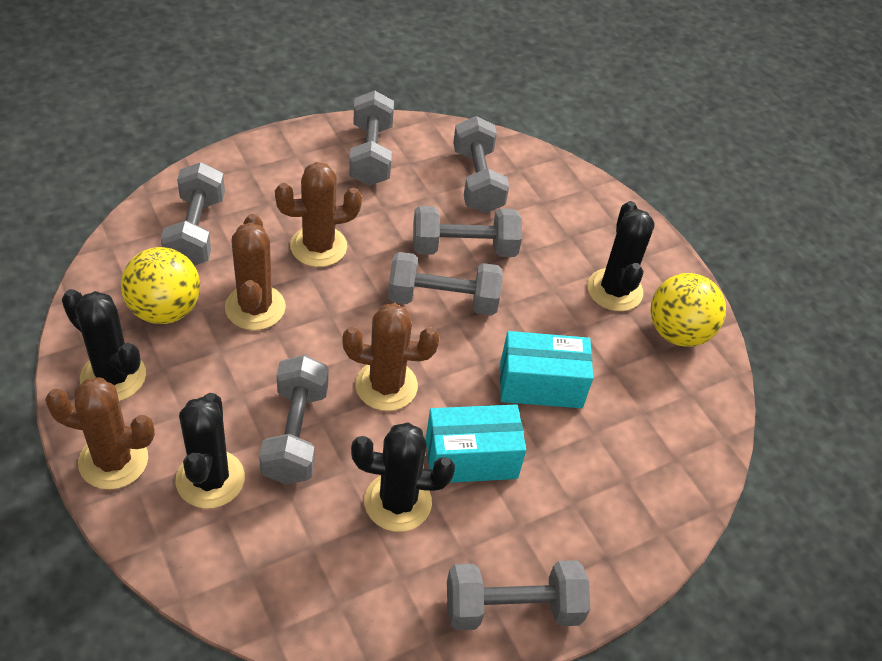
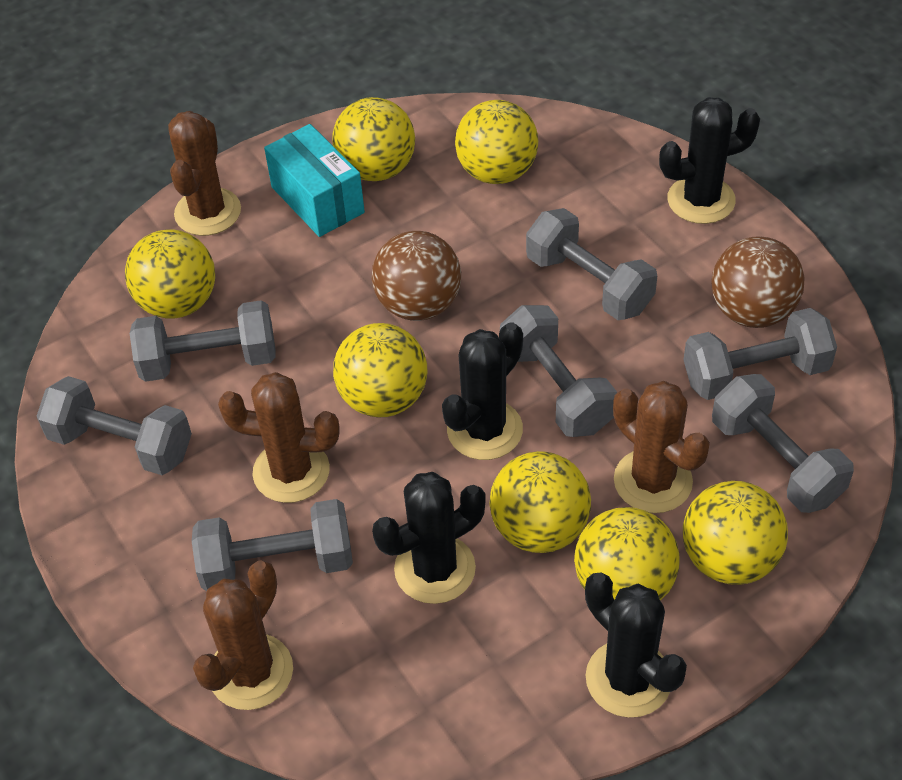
brown ball: 0 -> 2
turquoise box: 2 -> 1
yellow ball: 2 -> 7

